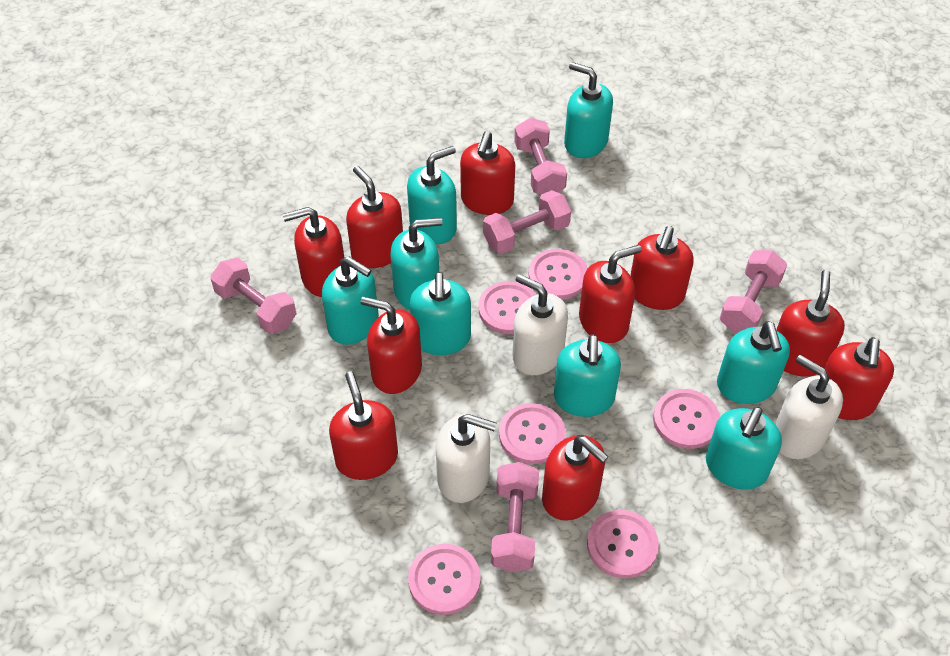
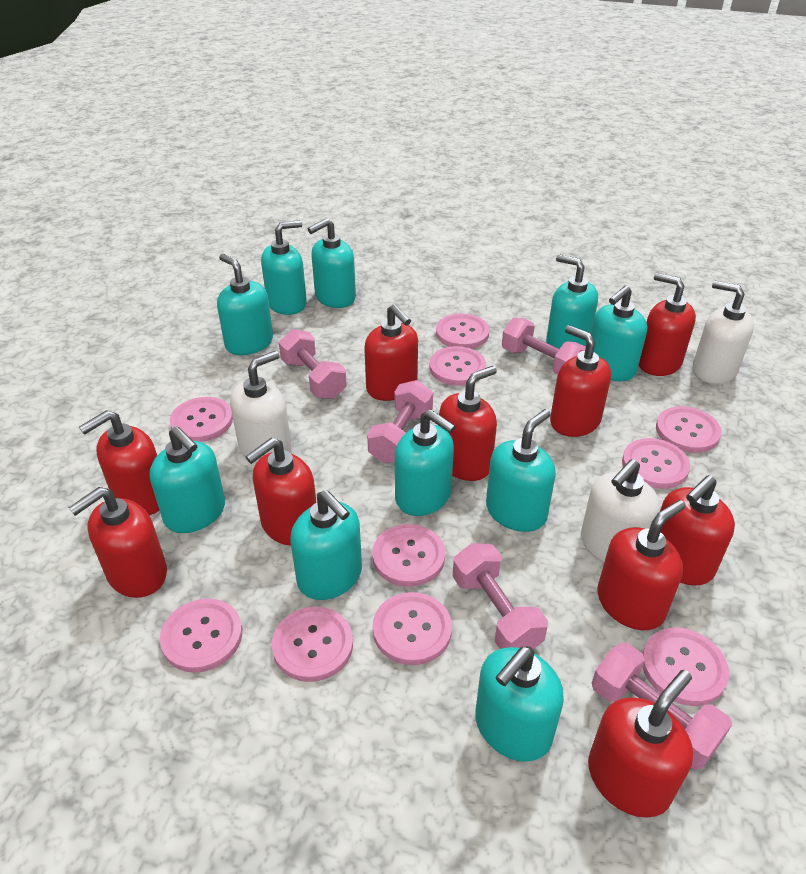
pink button: 6 -> 10
turquoise soap dispenser: 8 -> 10

